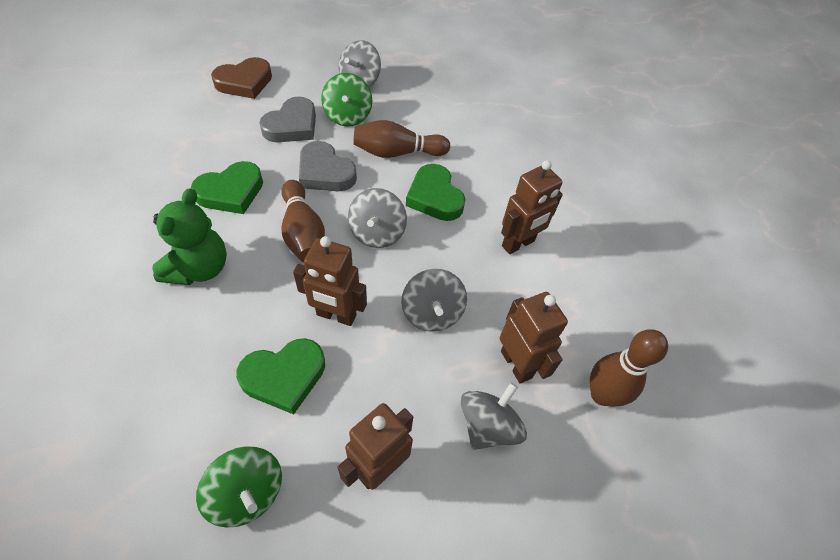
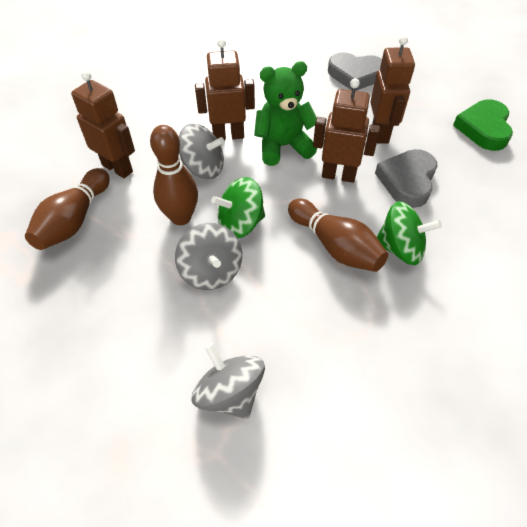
brown heart: 1 -> 0
green heart: 3 -> 1
grey spinning top: 4 -> 3

